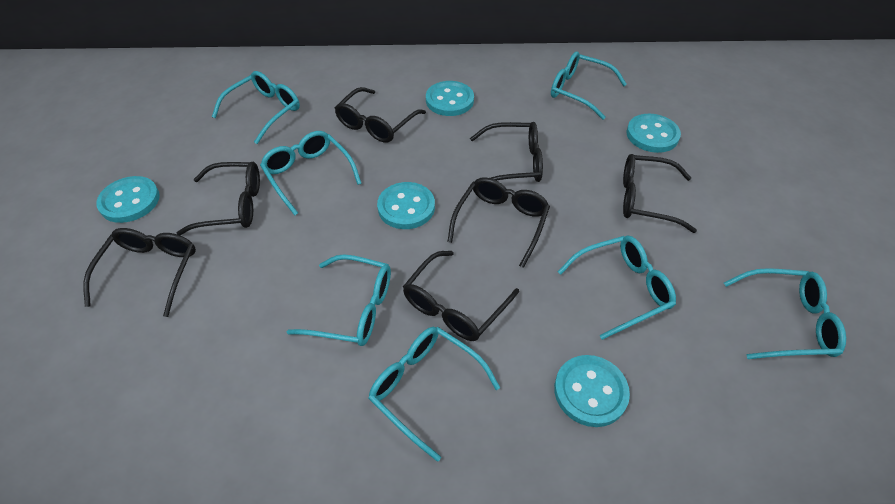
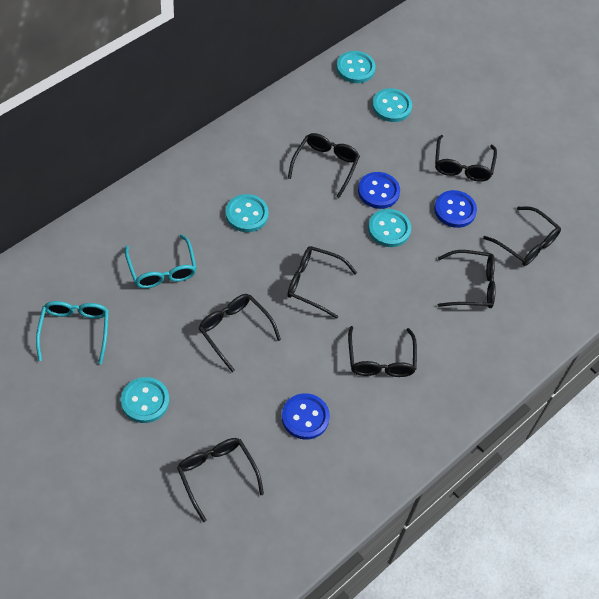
black glasses: 7 -> 8
blue button: 0 -> 3
turquoise glasses: 7 -> 2

